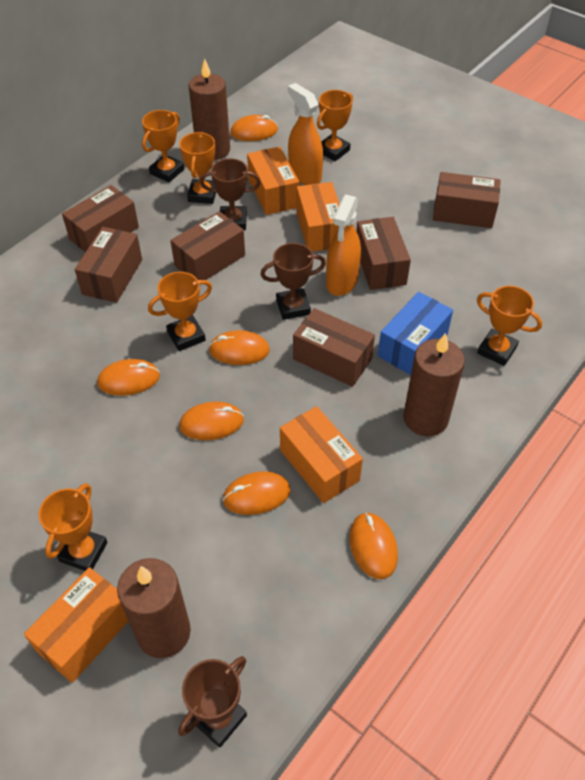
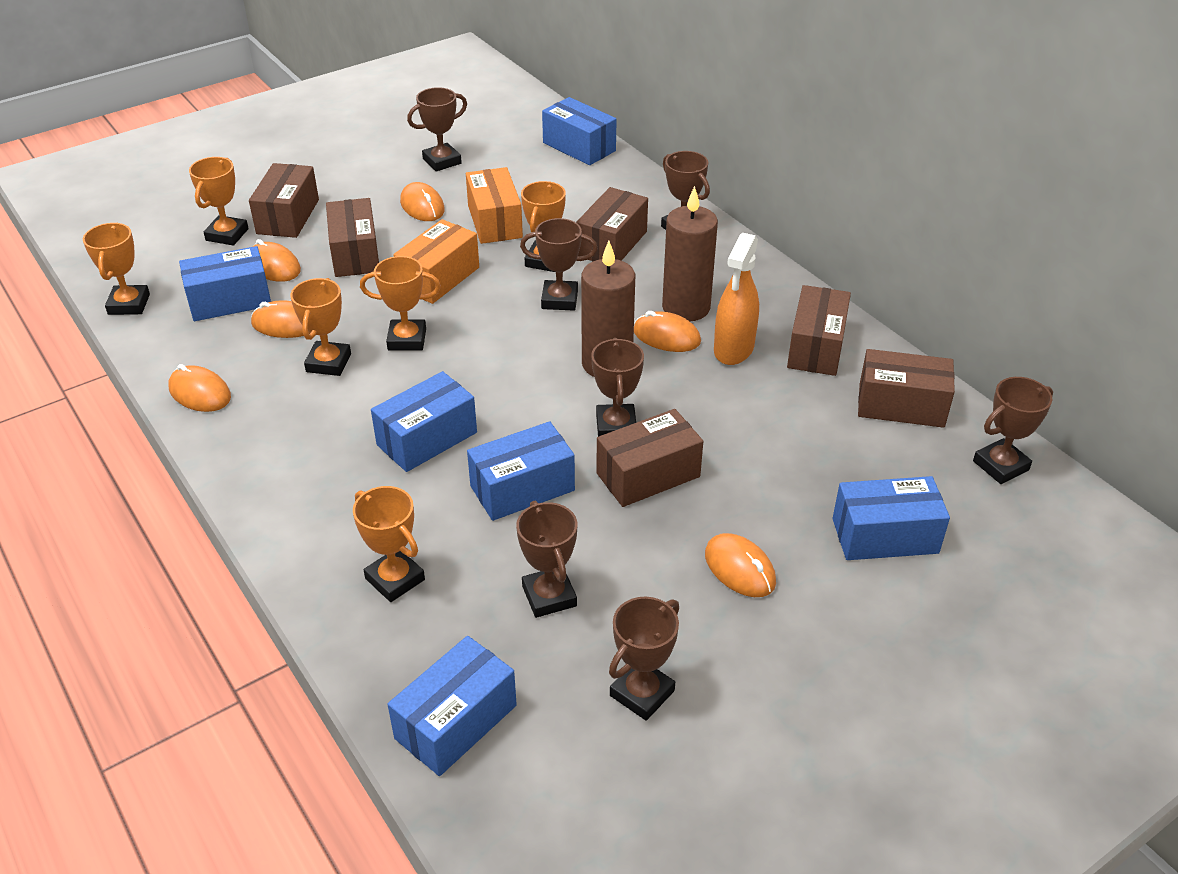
blue box: 1 -> 6
brown candle: 3 -> 2
brown trophy: 3 -> 7
orange box: 4 -> 2
orange spray bottle: 2 -> 1

